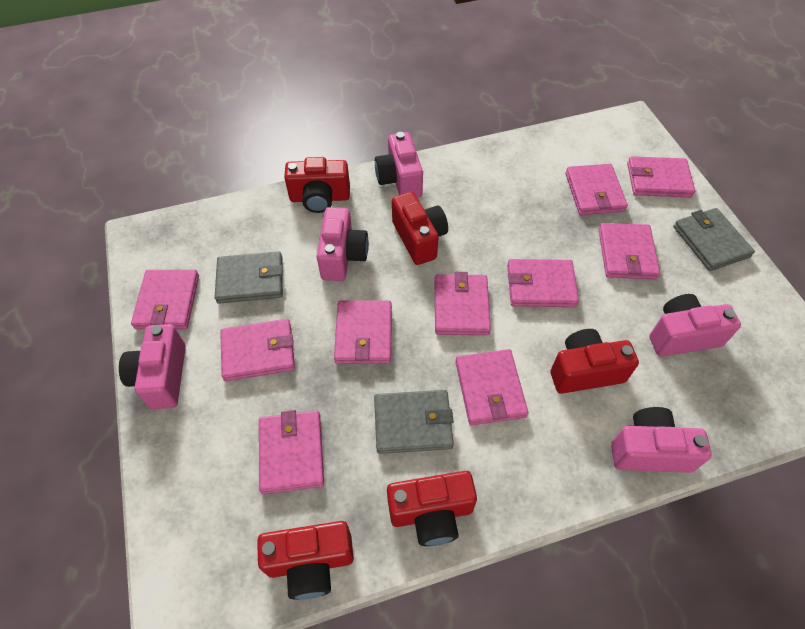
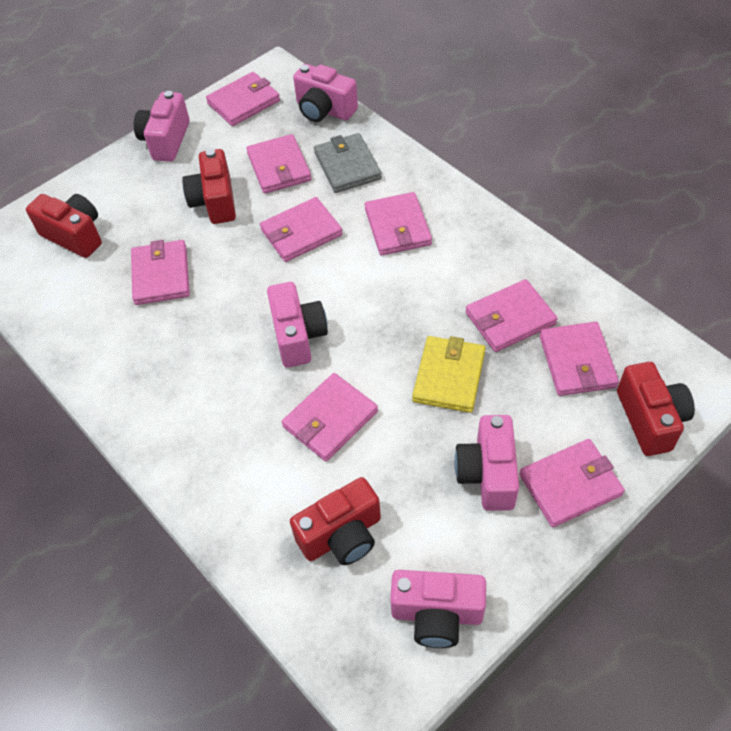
grey wallet: 3 -> 1
pink wallet: 10 -> 9
red camera: 5 -> 4
yellow wallet: 0 -> 1

